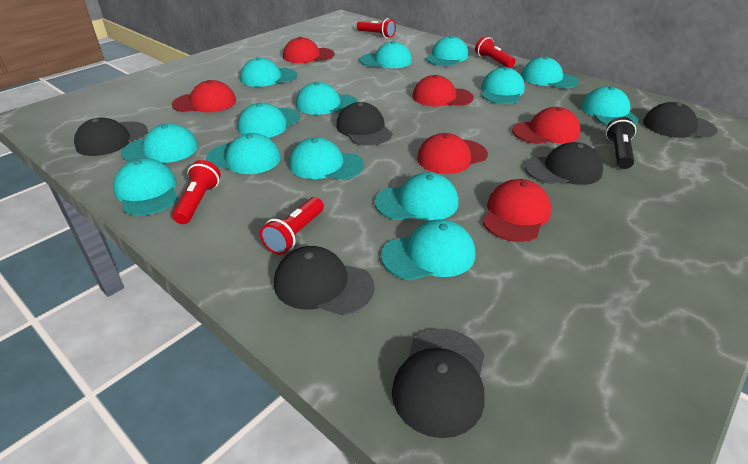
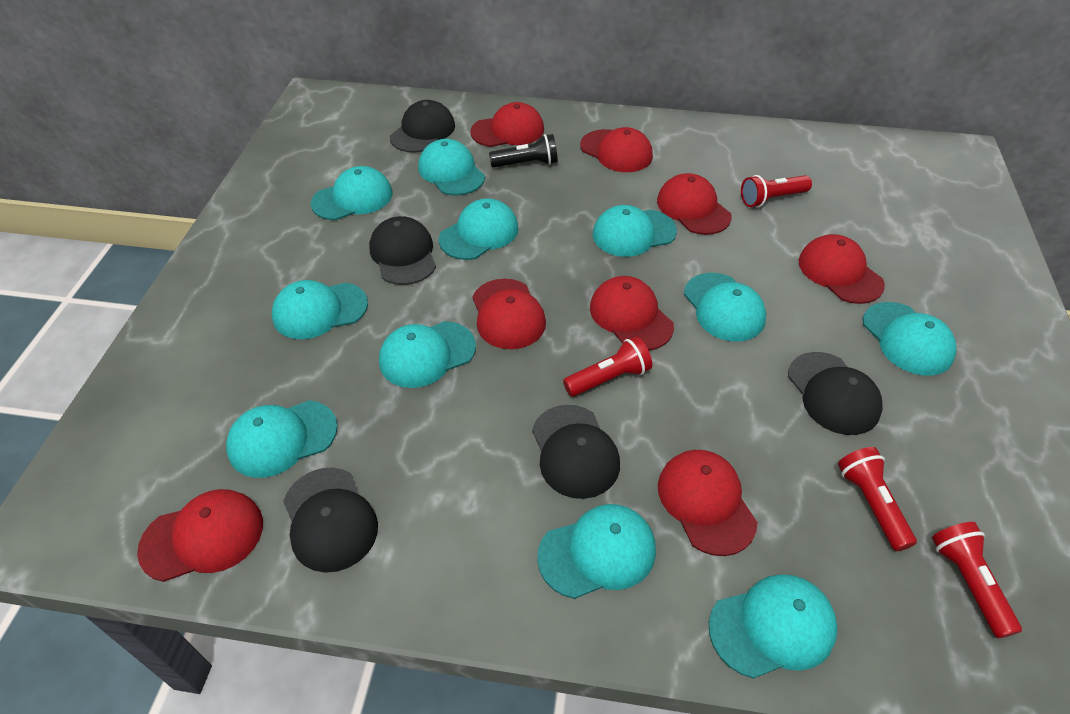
black cap: 6 -> 5
red cap: 6 -> 8
turquoise cap: 14 -> 11

